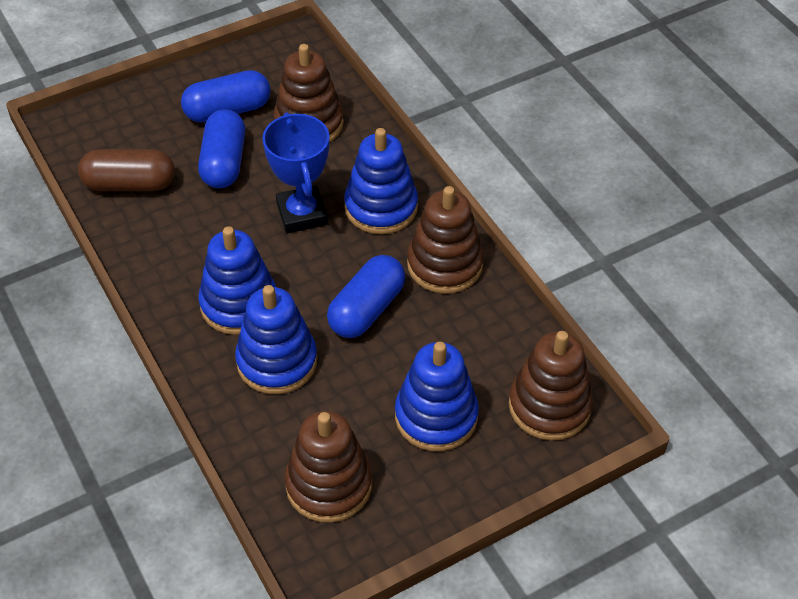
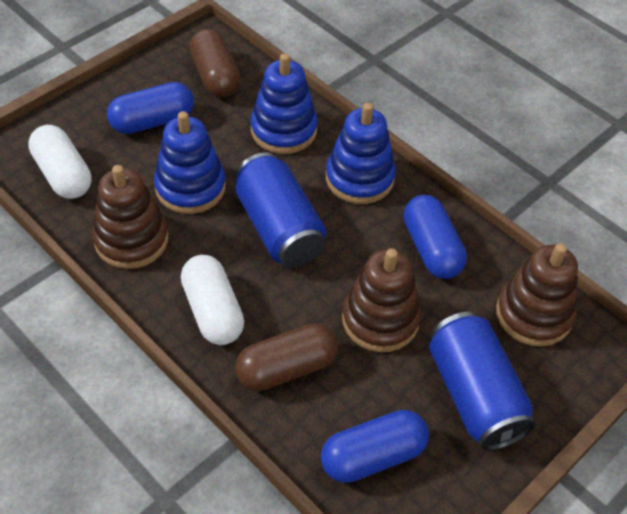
blue can: 0 -> 2
blue stacking toy: 4 -> 3
blue trophy: 1 -> 0
brown capsule: 1 -> 2
brown stacking toy: 4 -> 3
white capsule: 0 -> 2

